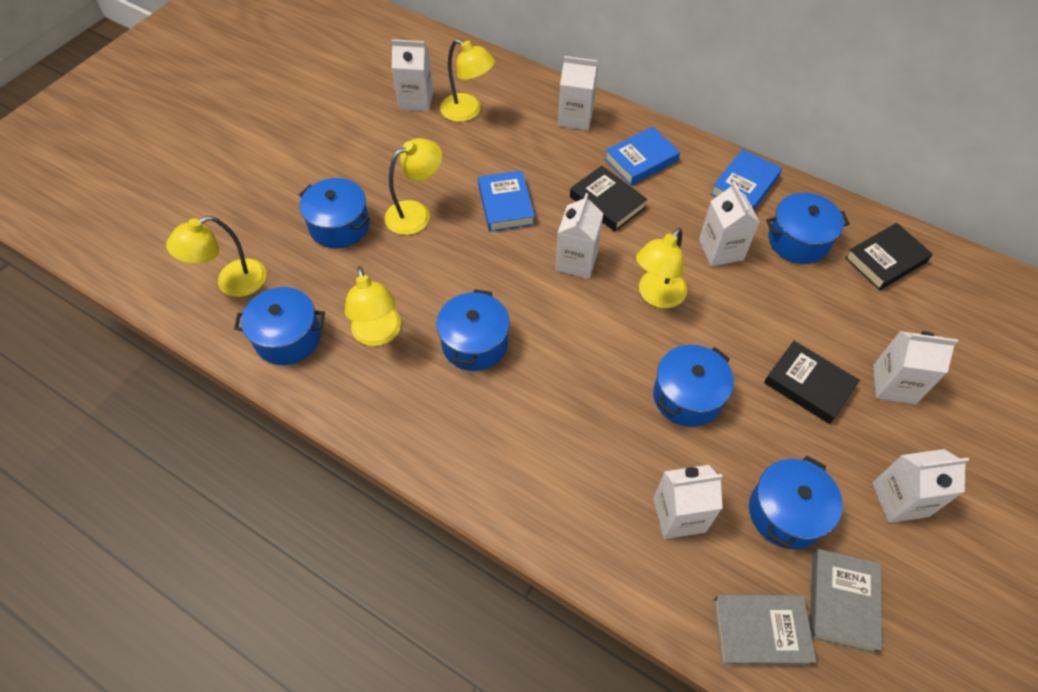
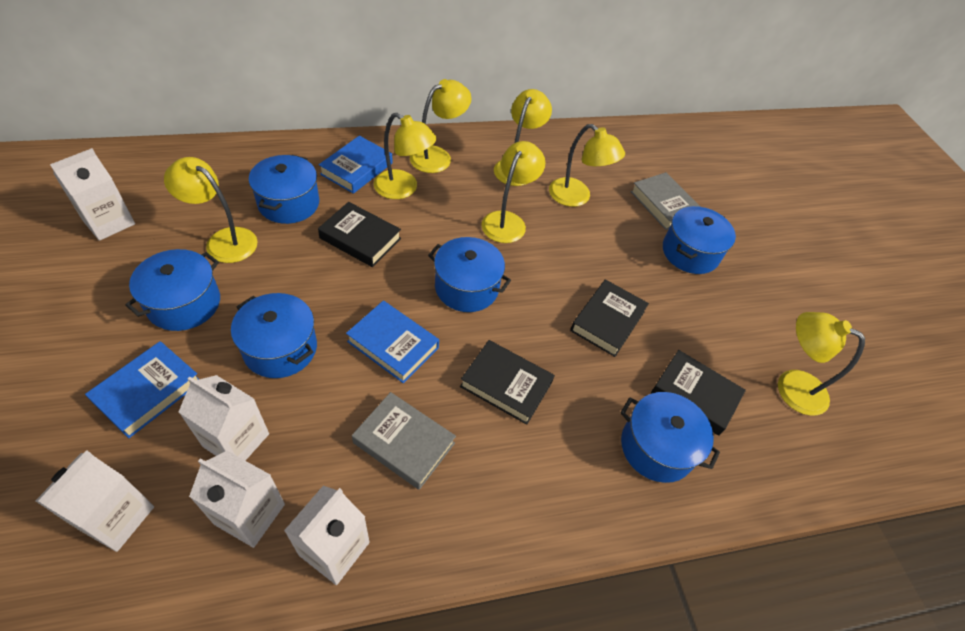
black book: 3 -> 4
white carton: 7 -> 5
yellow lamp: 5 -> 7

